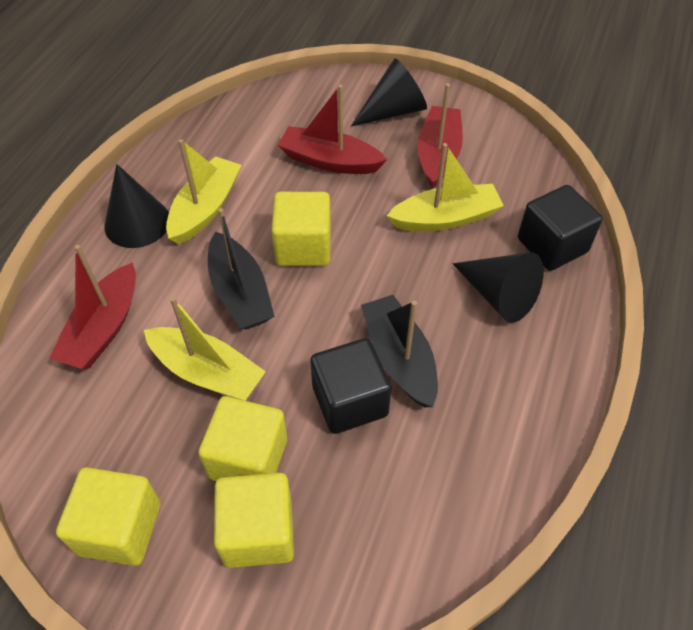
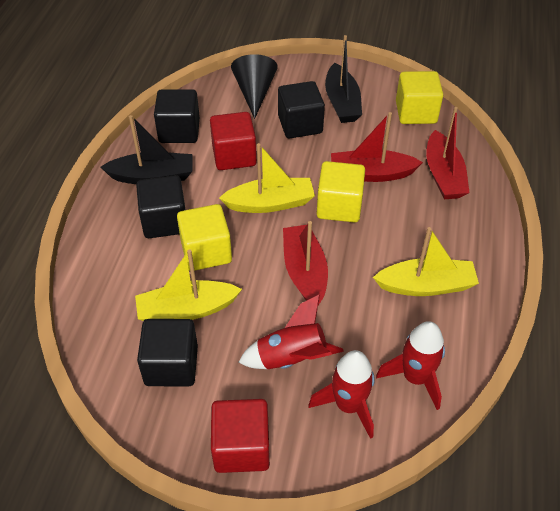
black cone: 3 -> 1
black cube: 2 -> 4
red cube: 0 -> 2
red rocket: 0 -> 3
yellow cube: 4 -> 3

